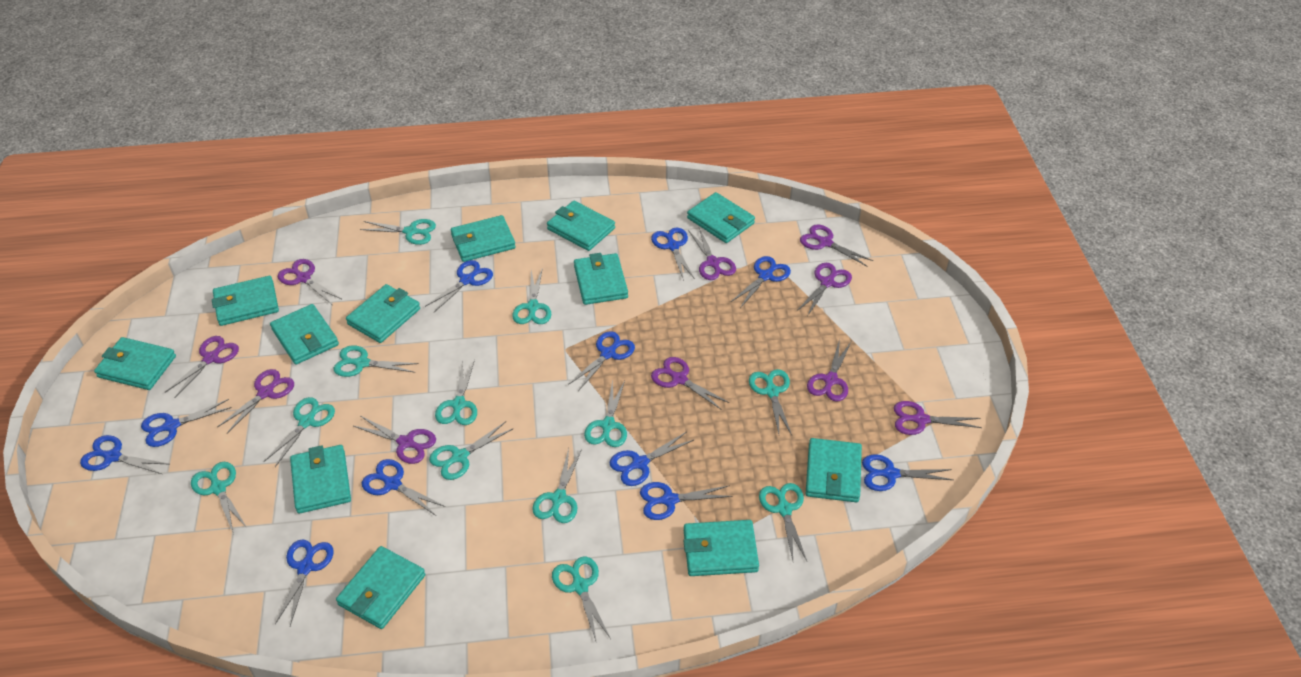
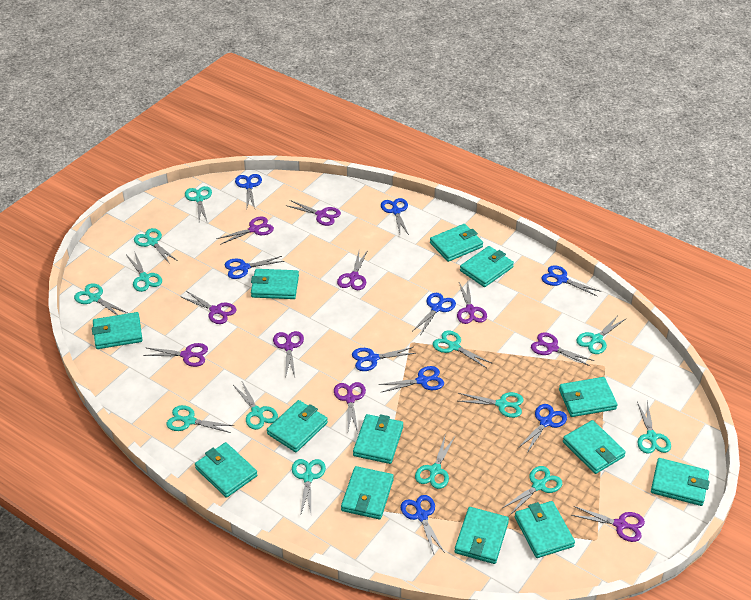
blue scissors: 11 -> 9
turquoise scissors: 12 -> 13
turquoise wallet: 12 -> 13

